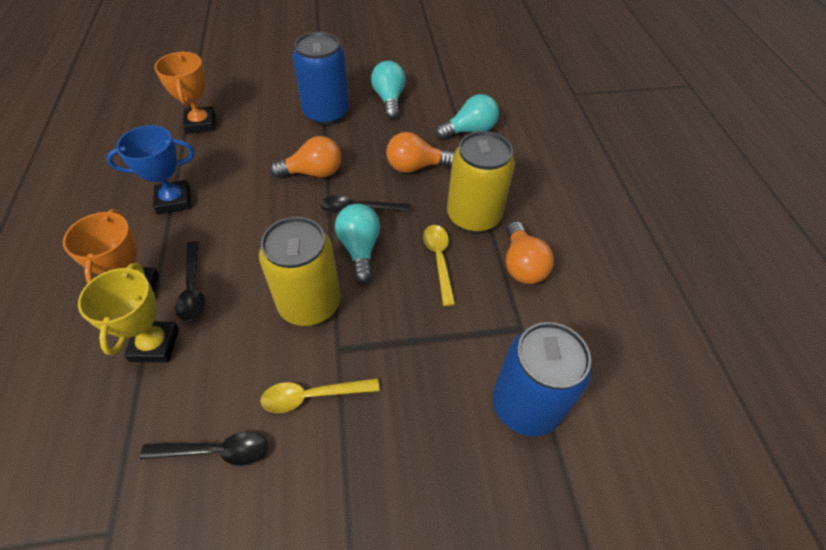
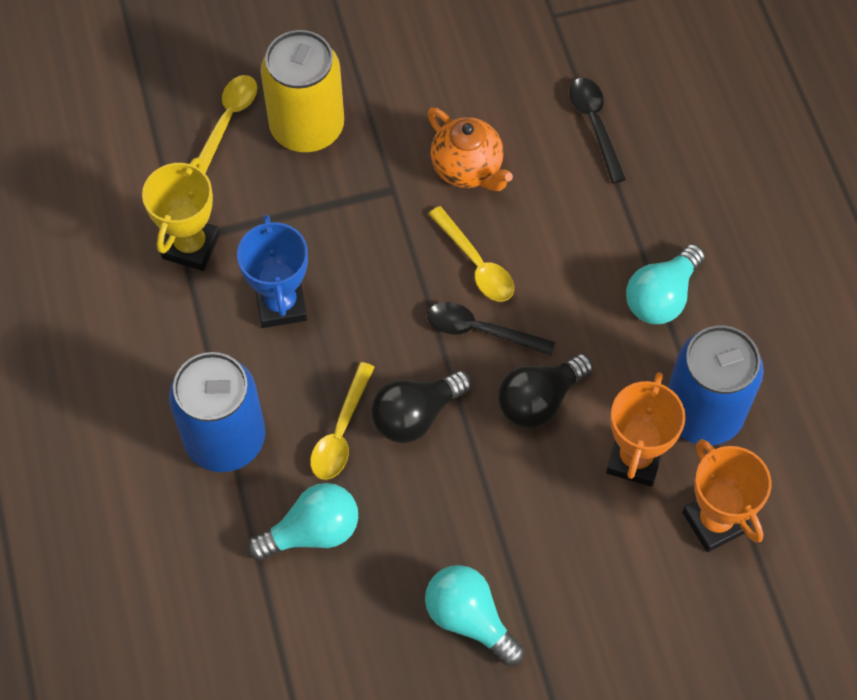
black light bulb: 0 -> 2
black spoon: 3 -> 2
orange light bulb: 3 -> 0
orange teapot: 0 -> 1
yellow can: 2 -> 1
yellow spoon: 2 -> 3

